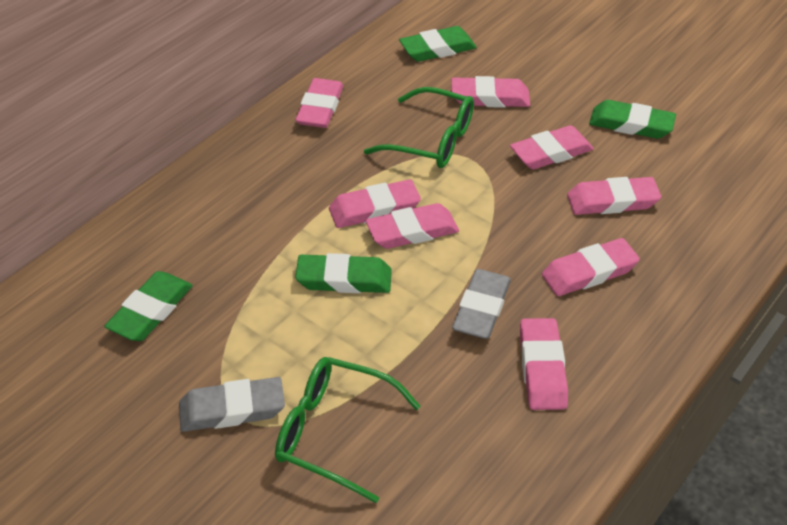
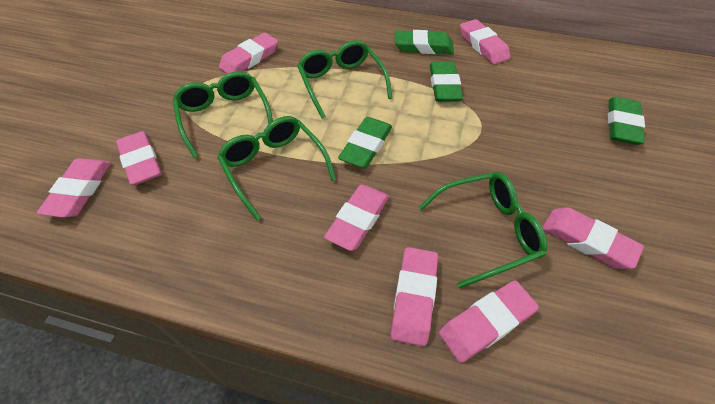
green glasses: 2 -> 4
grey eraser: 2 -> 0

